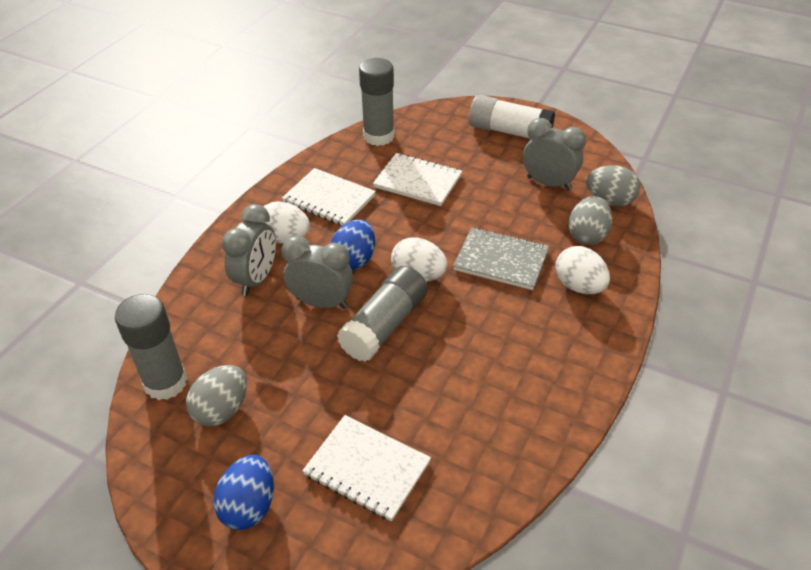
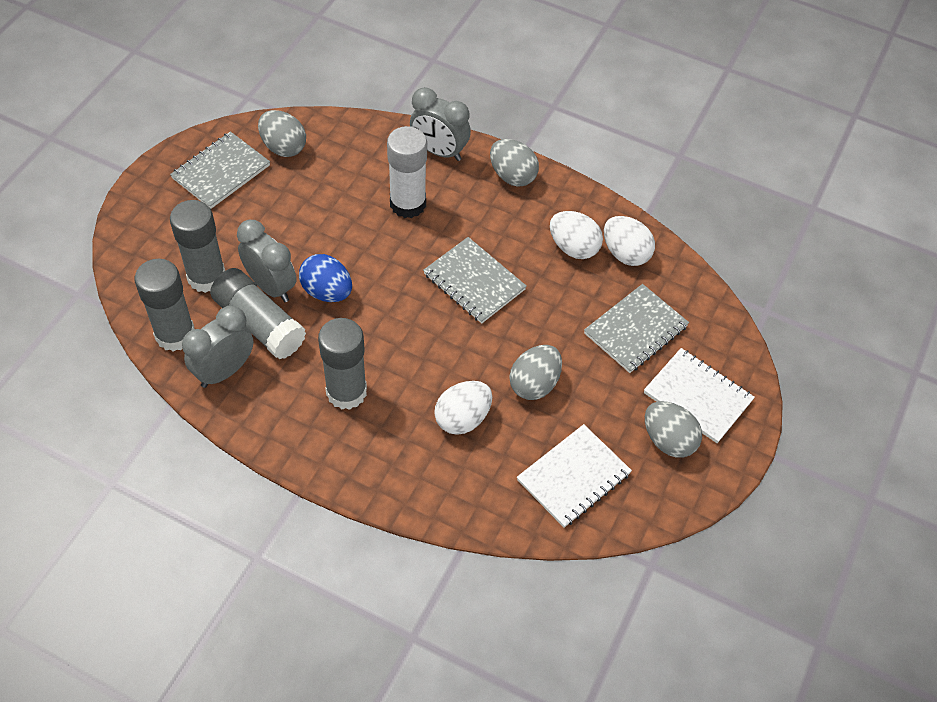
blue egg: 2 -> 1
grey egg: 3 -> 4
grey glue stick: 3 -> 4
grey notebook: 1 -> 3
white notebook: 3 -> 2

